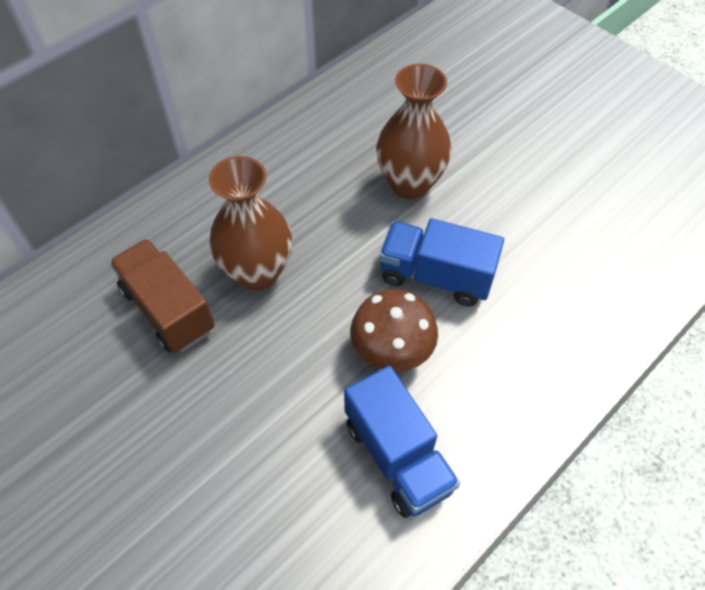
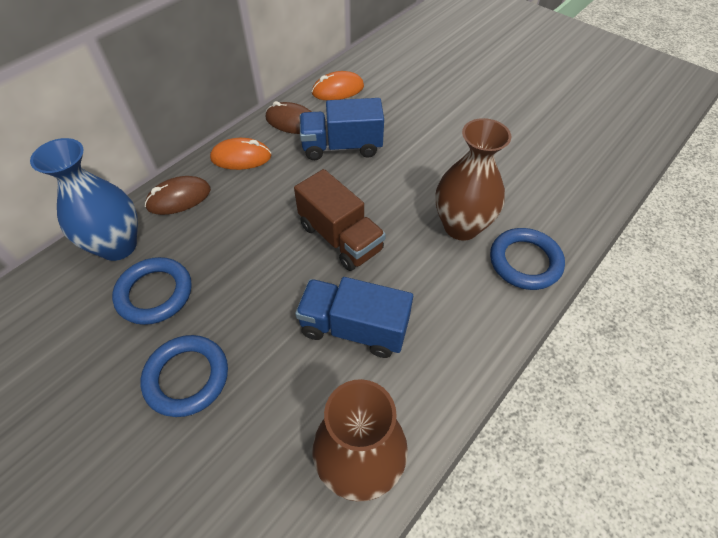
blue ring: 0 -> 3
blue vase: 0 -> 1
brown mouse: 0 -> 2
brown mushroom: 1 -> 0
orange mouse: 0 -> 2

